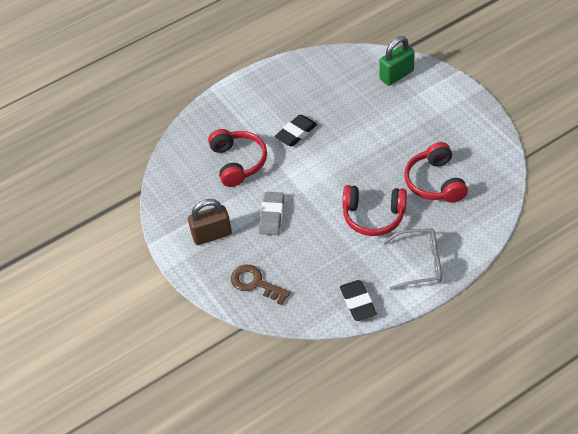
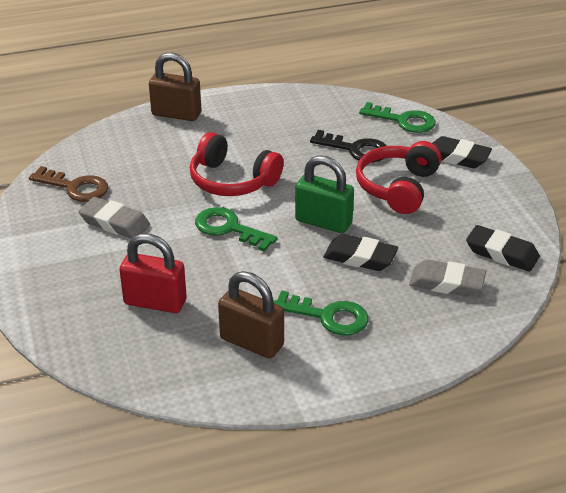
black eraser: 2 -> 3
black key: 0 -> 1
brown padlock: 1 -> 2
green key: 0 -> 3
grey eraser: 1 -> 2
grey glasses: 1 -> 0
red headphones: 3 -> 2
red padlock: 0 -> 1

